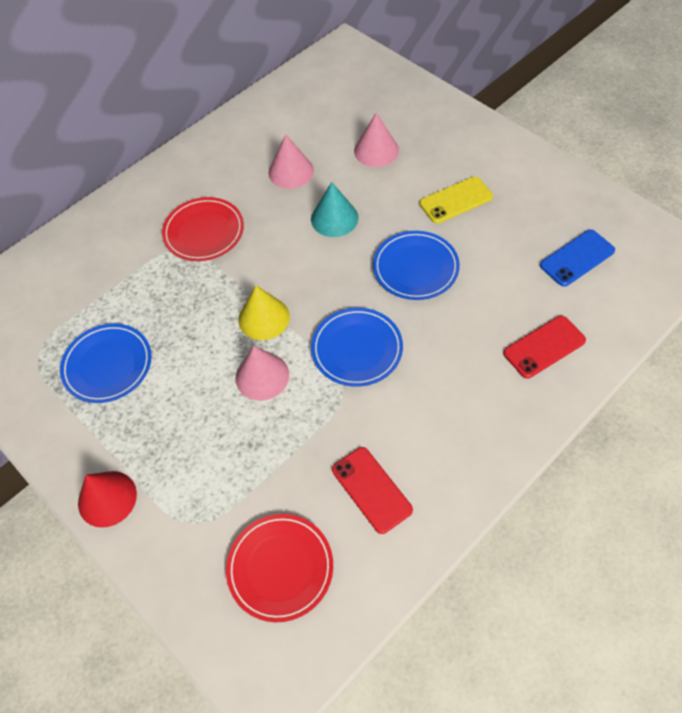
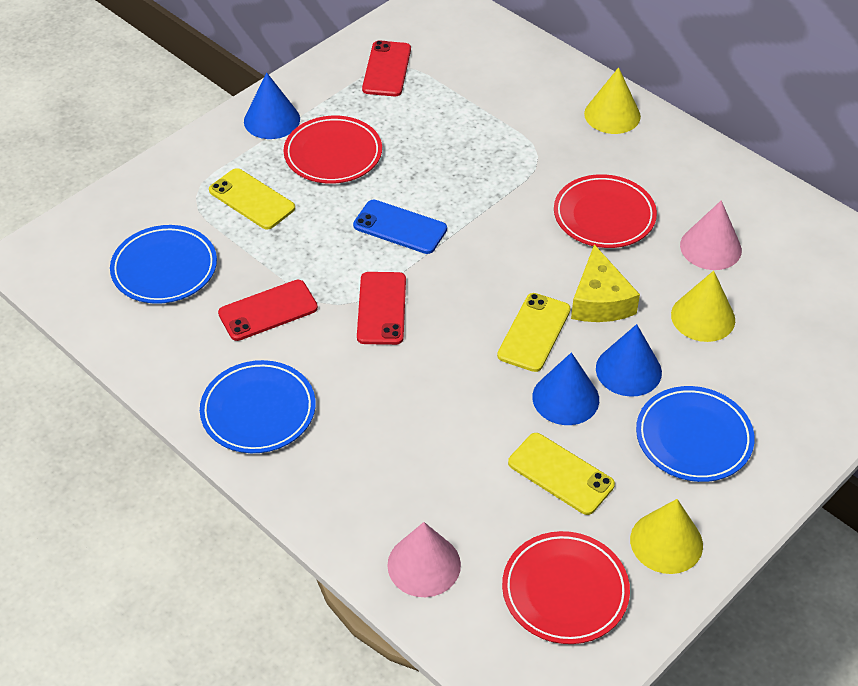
blue cone: 0 -> 3
pink cone: 3 -> 2
red cone: 1 -> 0
red phone: 2 -> 3
red plate: 2 -> 3
turquoise cone: 1 -> 0
yellow cheese: 0 -> 1
yellow cone: 1 -> 3
yellow phone: 1 -> 3

